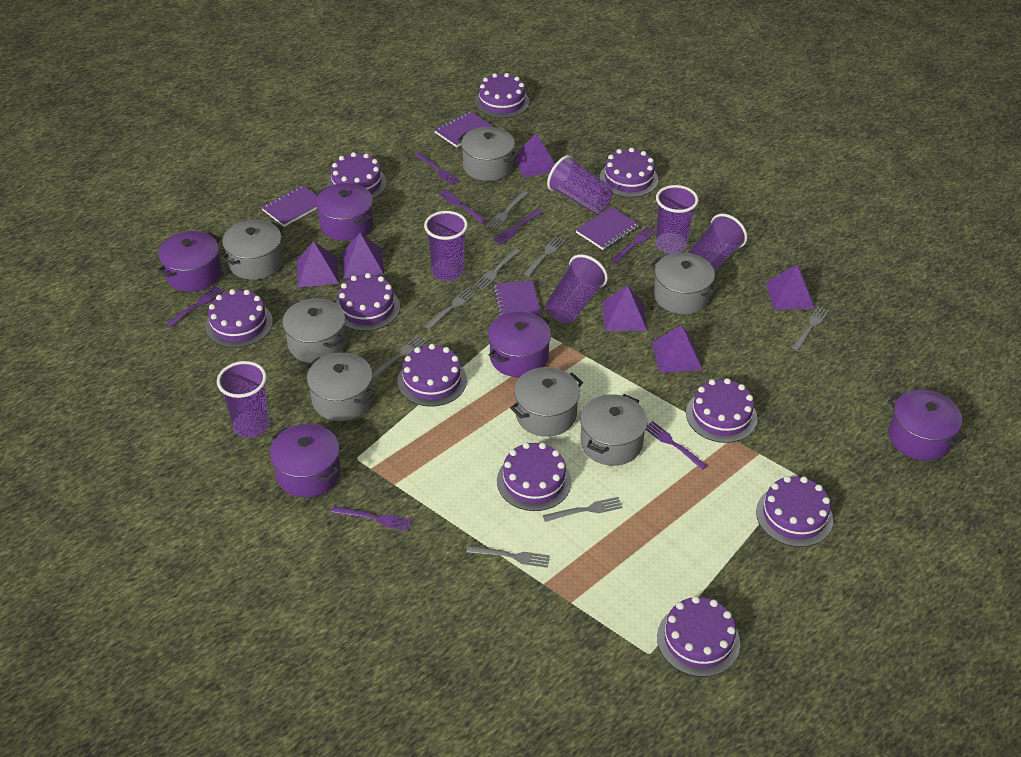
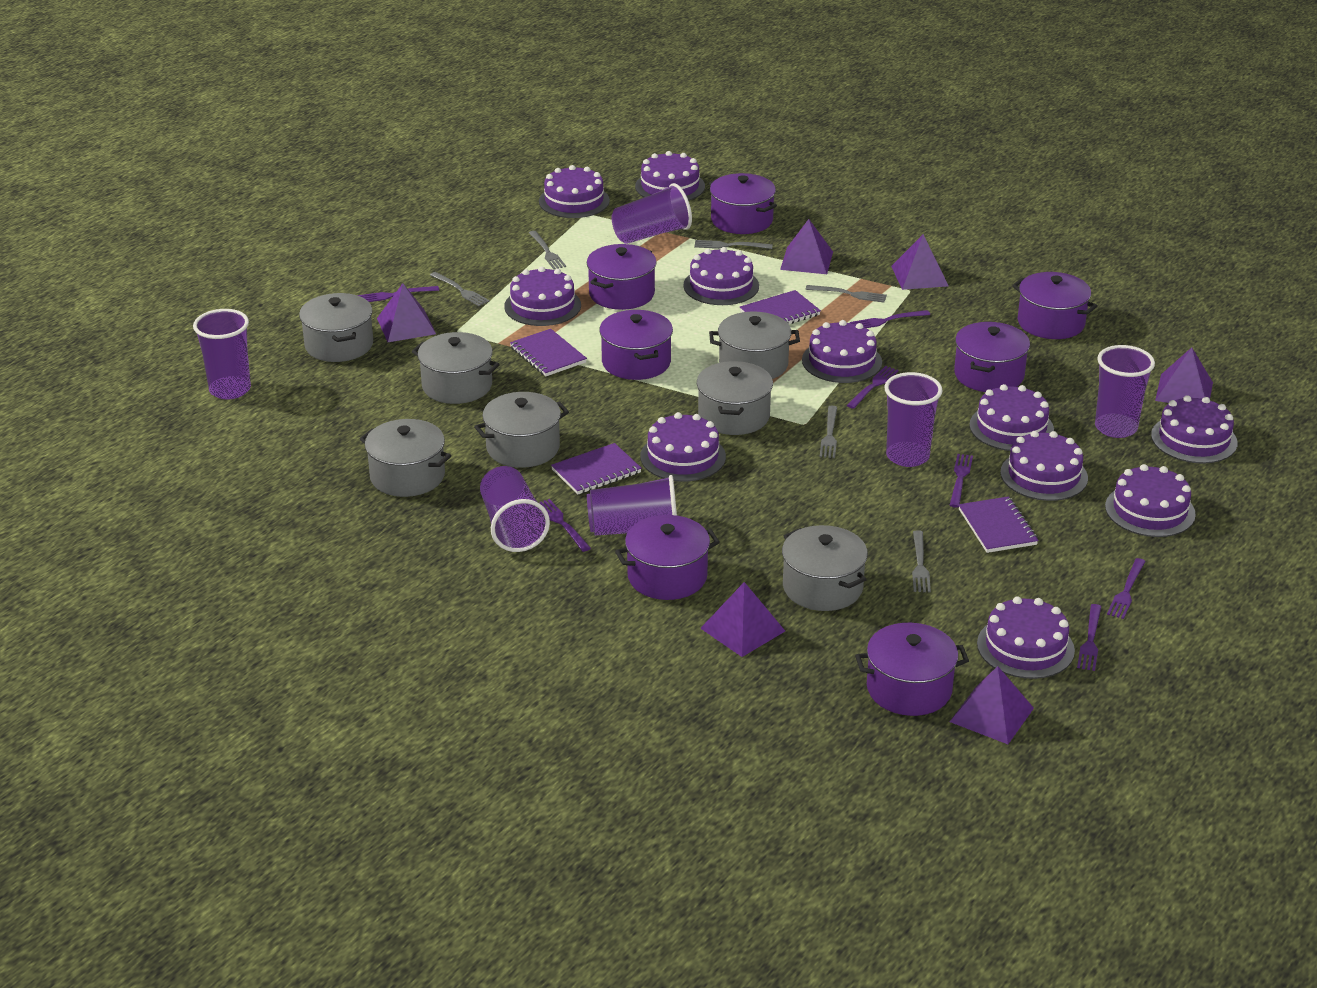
grey fork: 8 -> 6
purple cake: 10 -> 11
purple pot: 5 -> 7

